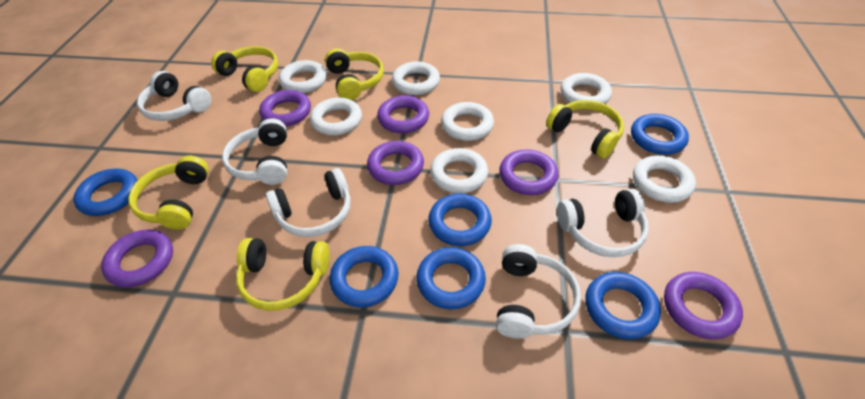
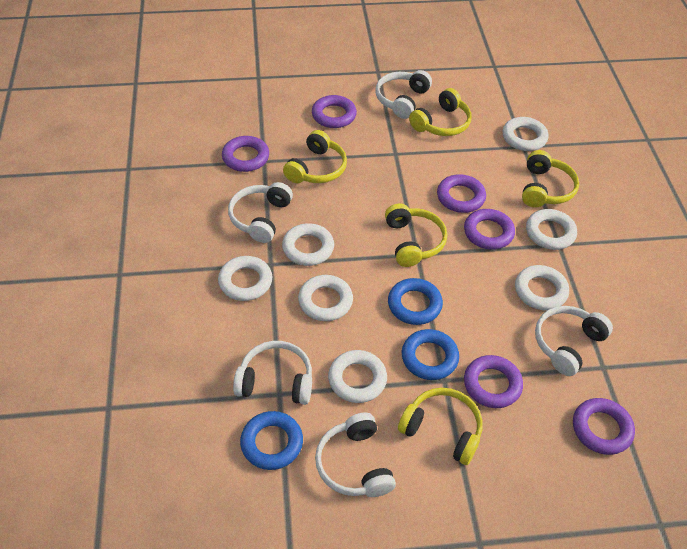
blue ring: 6 -> 3

